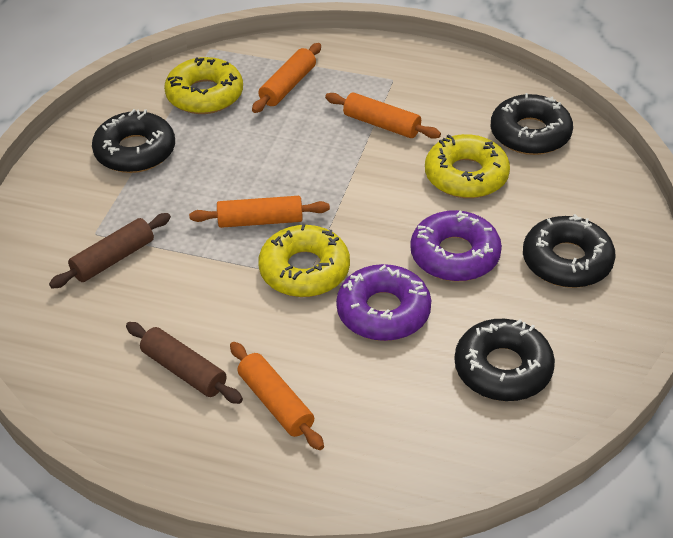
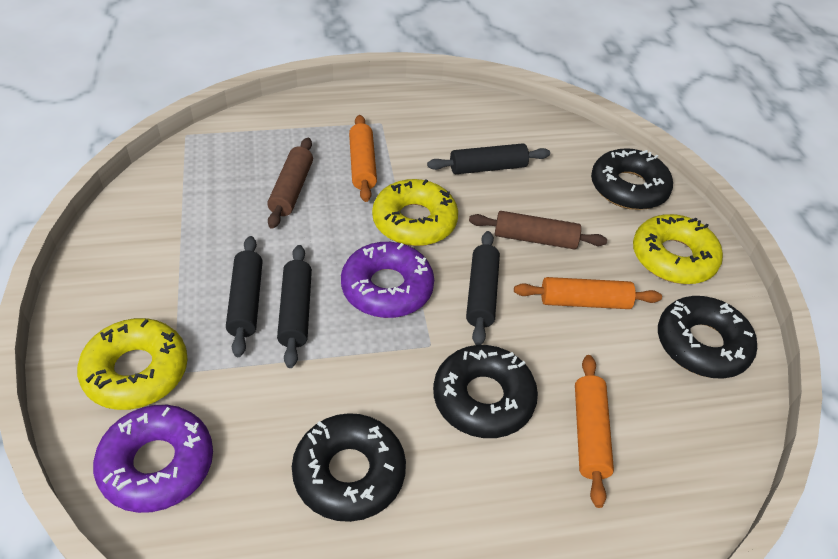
black rolling pin: 0 -> 4
orange rolling pin: 4 -> 3

